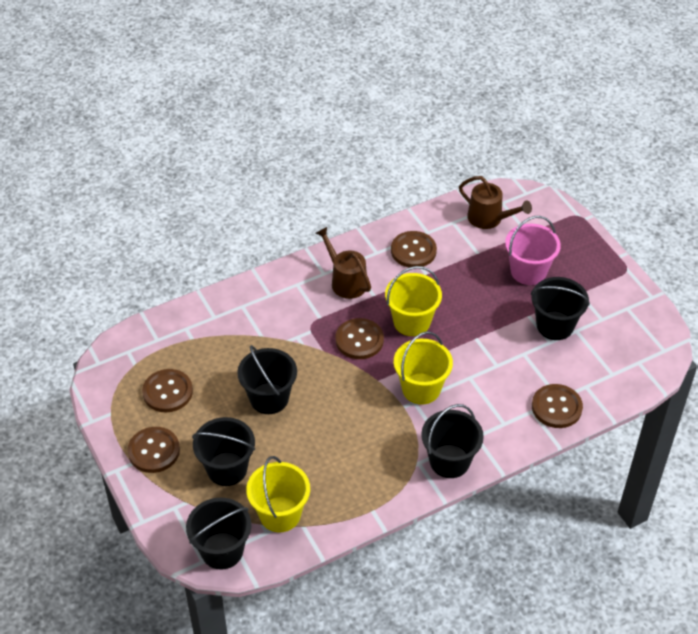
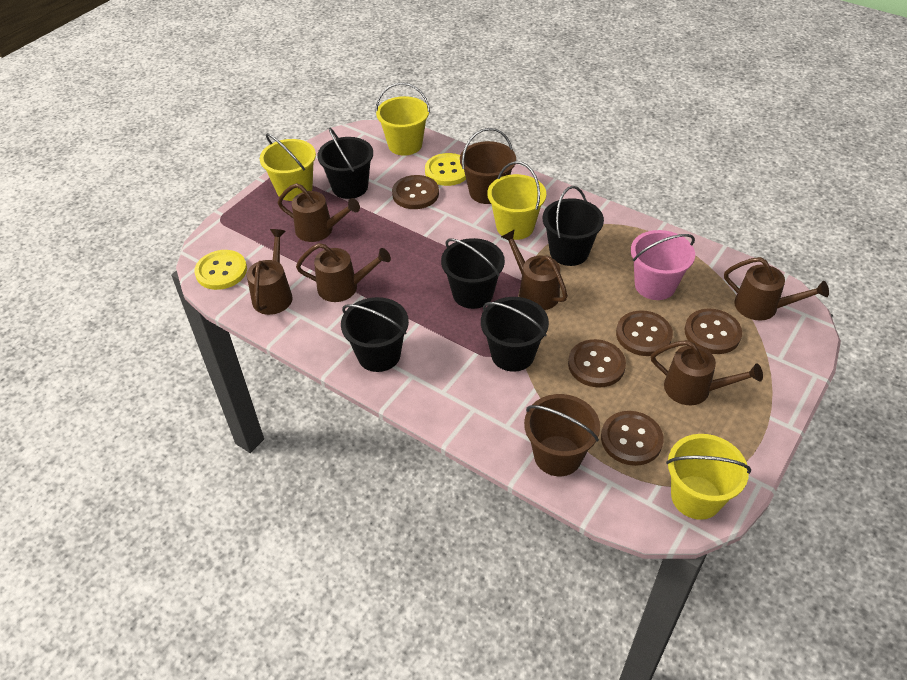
brown bucket: 0 -> 2
brown watering can: 2 -> 6
yellow bucket: 3 -> 4
yellow button: 0 -> 2

